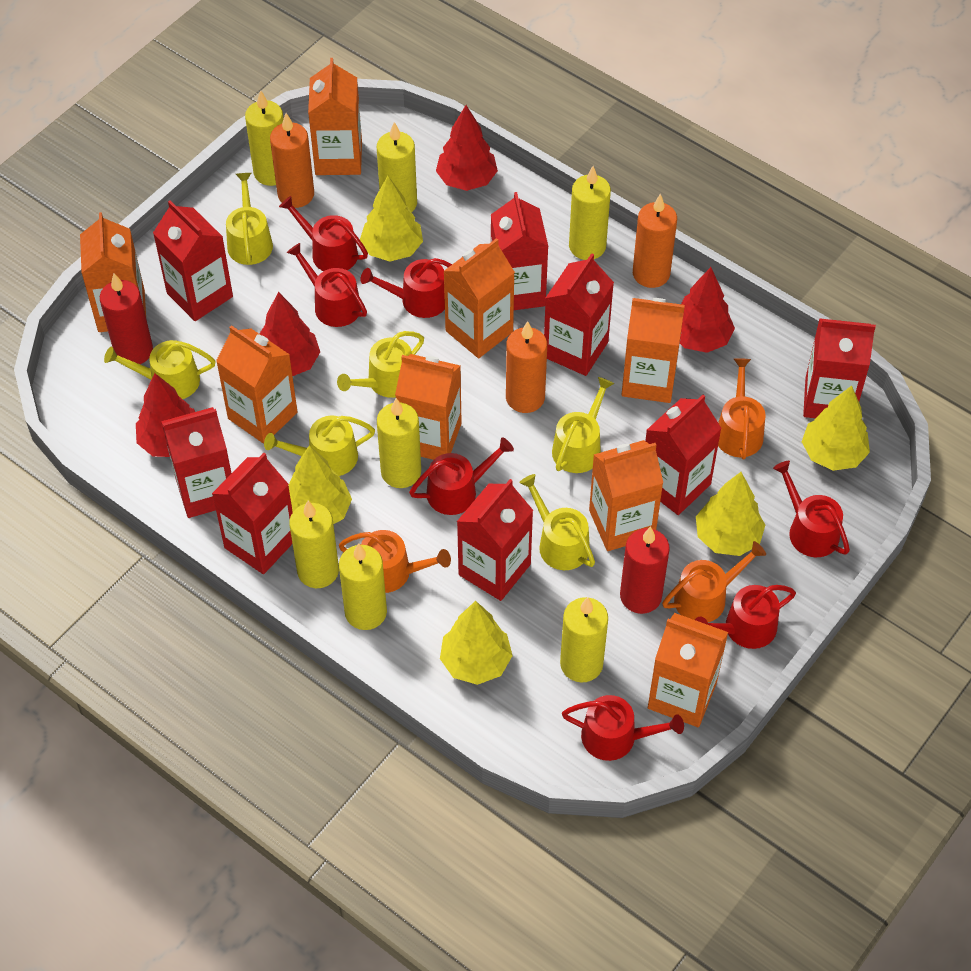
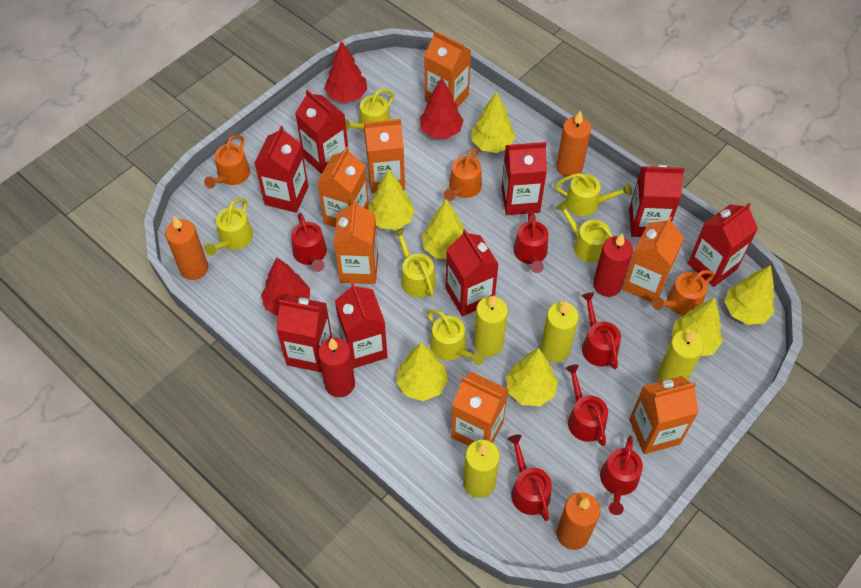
orange carton: 8 -> 7
red tree: 4 -> 3
red watering can: 7 -> 6
yellow candle: 7 -> 4
yellow tree: 5 -> 7

